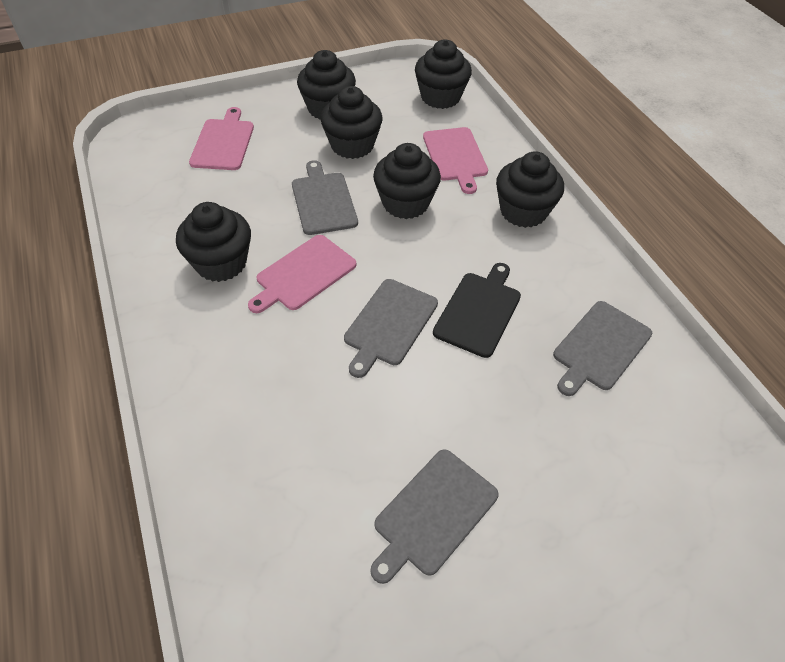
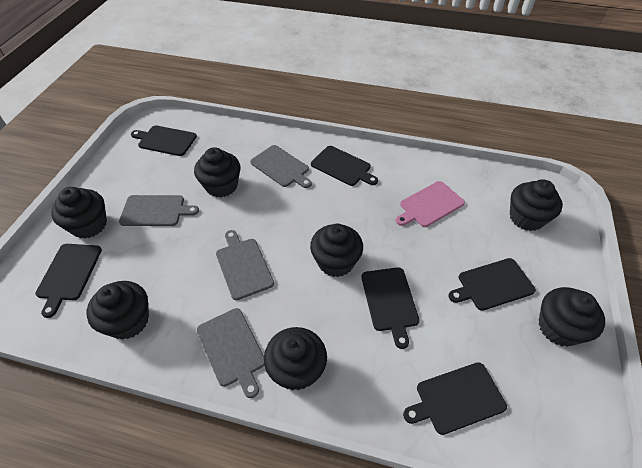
black cupcake: 6 -> 7
black cutting board: 1 -> 6
pink cutting board: 3 -> 1

